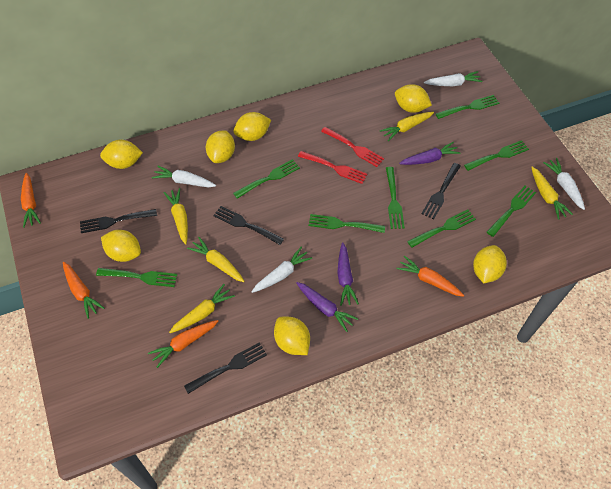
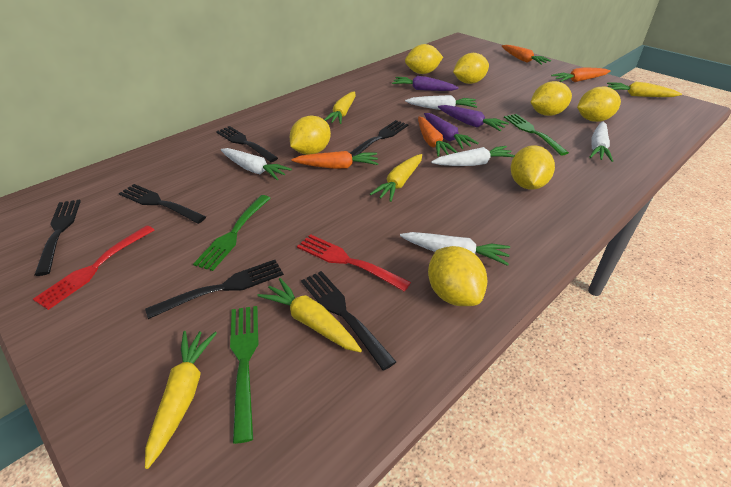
black fork: 4 -> 6
green fork: 8 -> 3
white carrot: 4 -> 5

